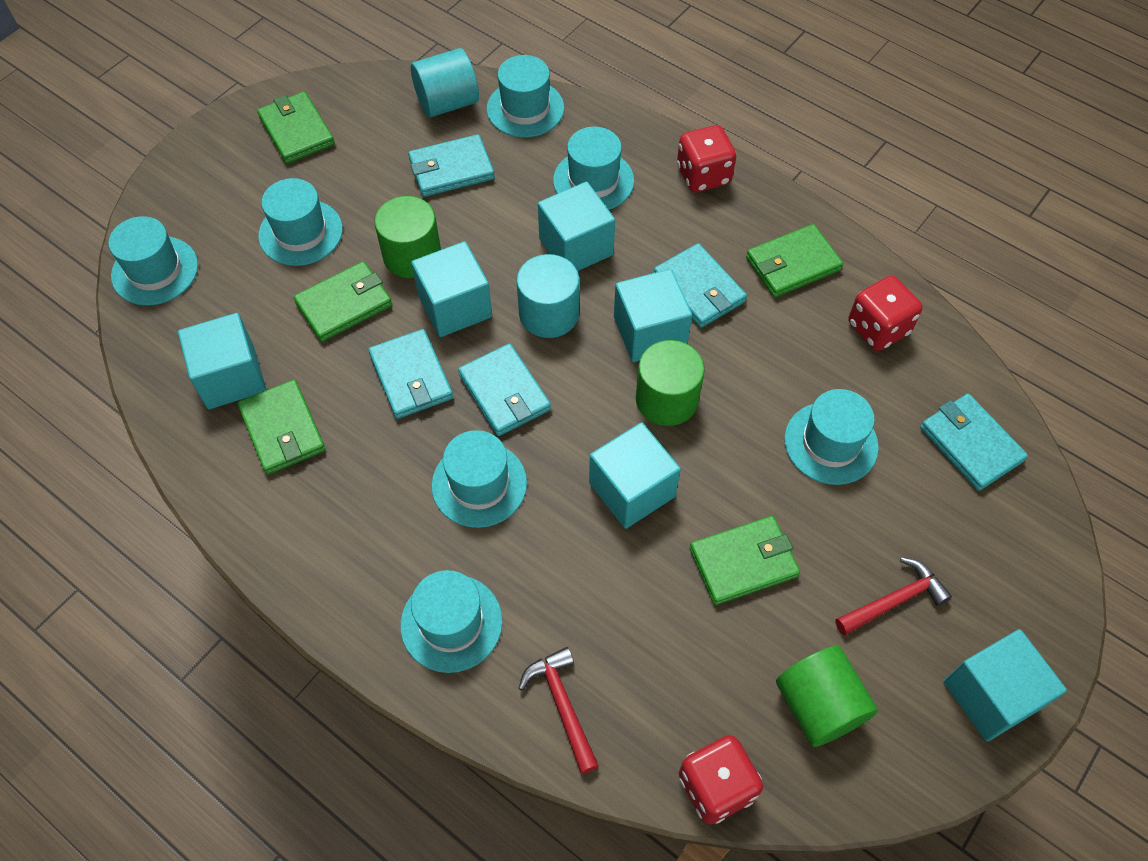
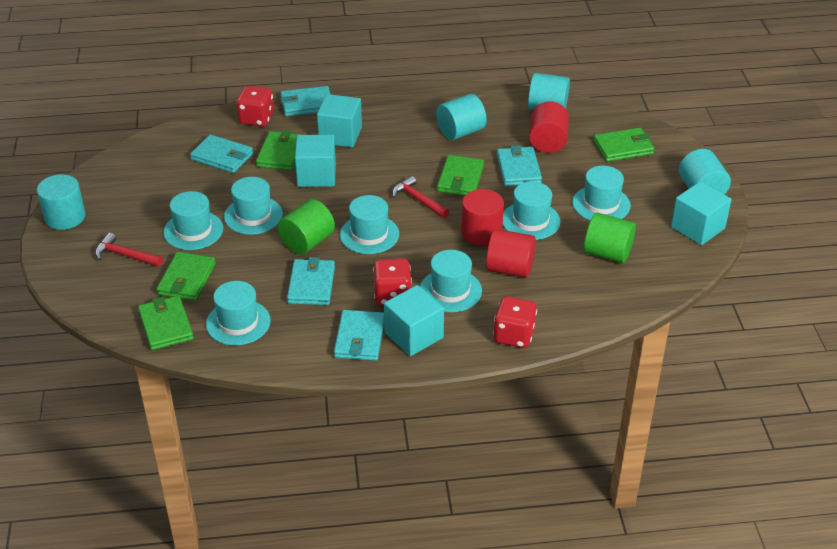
green cylinder: 3 -> 2
red cylinder: 0 -> 3
turquoise cube: 6 -> 4
turquoise cylinder: 2 -> 4

